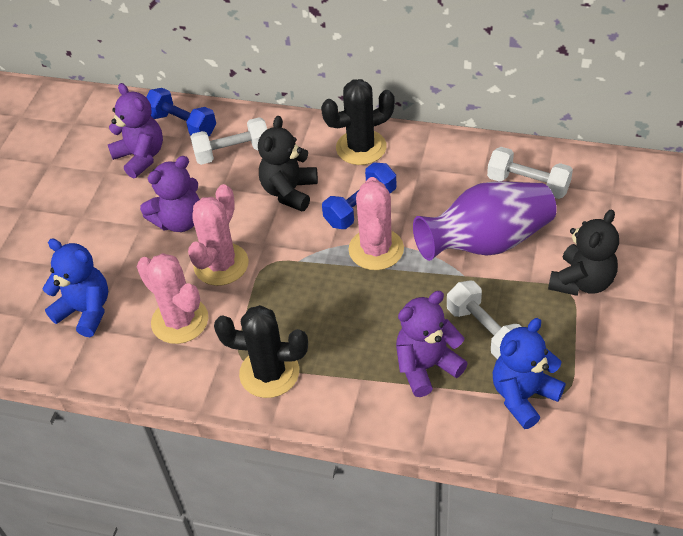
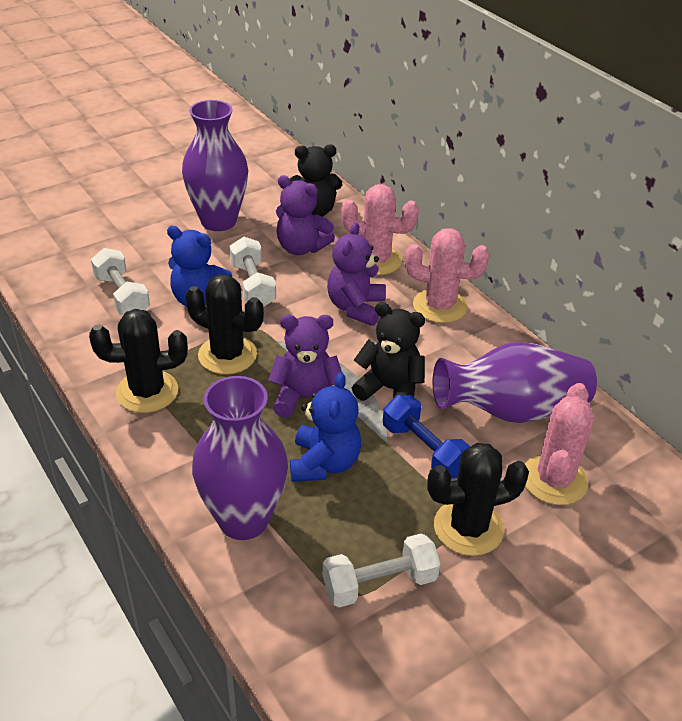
black cactus: 2 -> 3
blue dumbbell: 2 -> 1
purple vase: 1 -> 3

